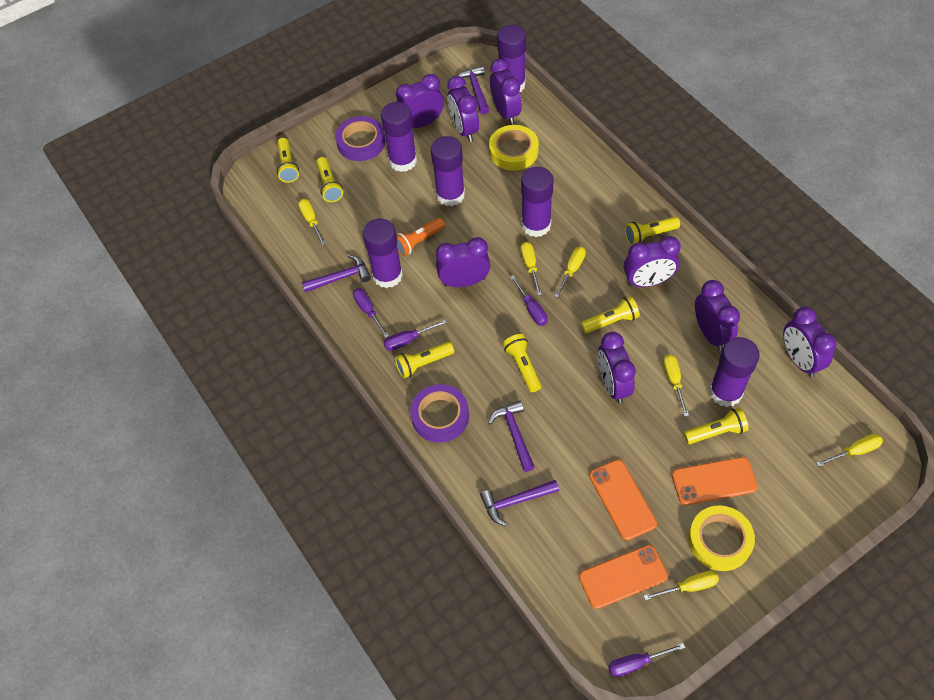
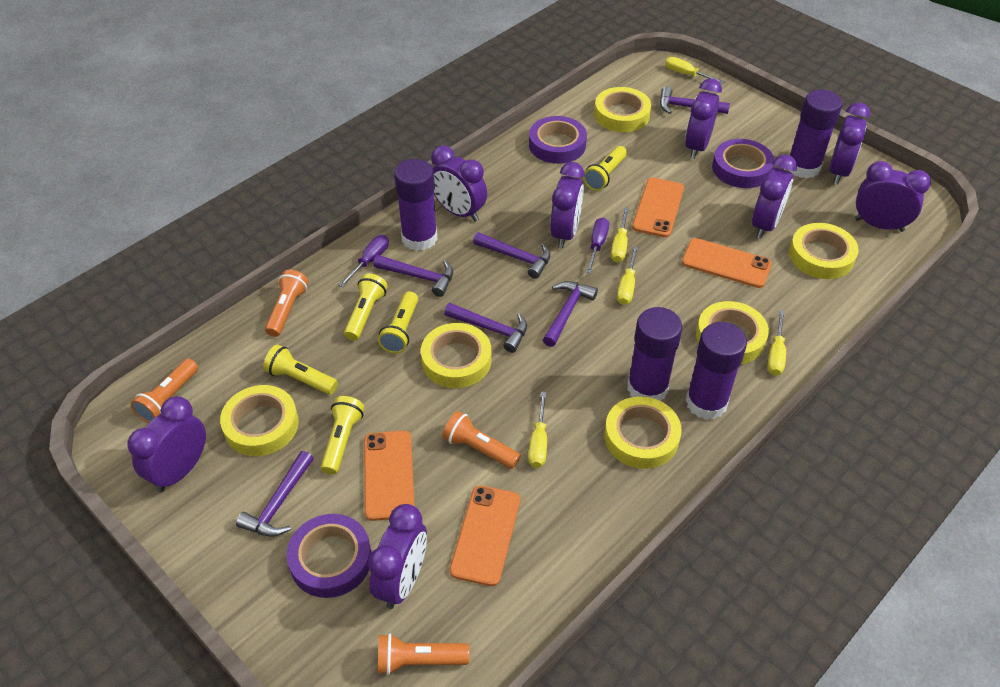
orange flashlight: 1 -> 4
orange phone: 3 -> 4
purple glue stick: 6 -> 4
purple hammer: 4 -> 6
purple screwdriver: 4 -> 2
purple tape: 2 -> 3
yellow flashlight: 7 -> 5
yellow screwdriver: 6 -> 5
yellow tape: 2 -> 6

